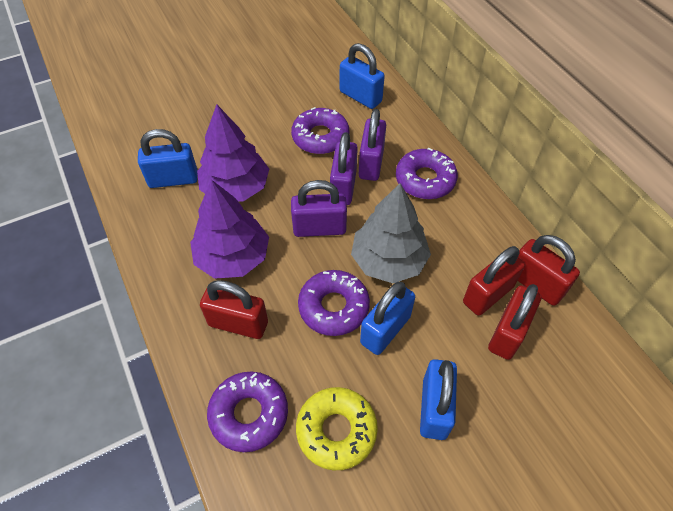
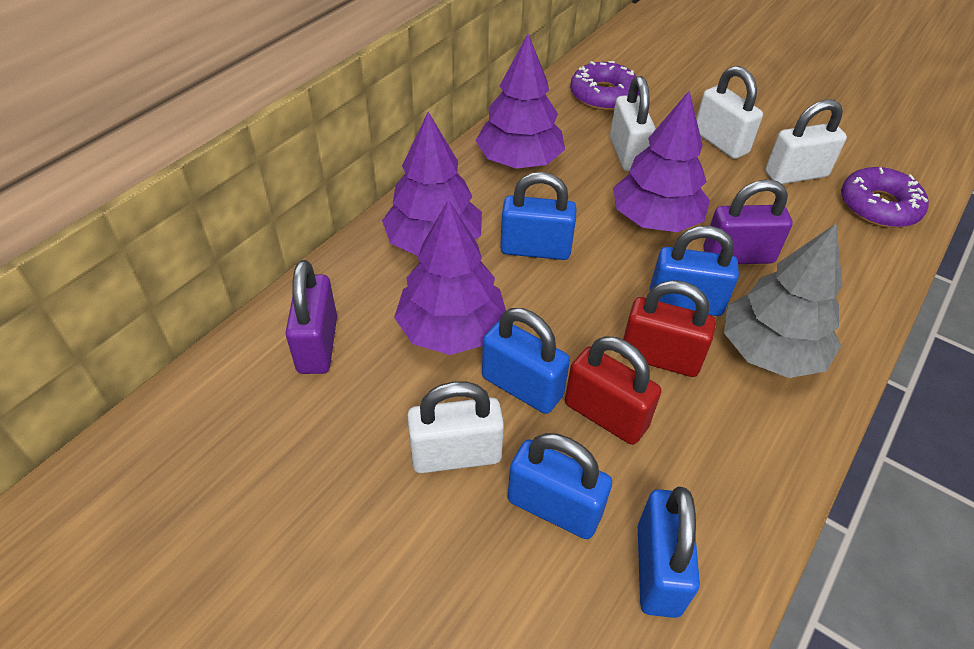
blue padlock: 4 -> 5
purple donut: 4 -> 2
purple padlock: 3 -> 2
purple tree: 2 -> 4
red padlock: 4 -> 2
white padlock: 0 -> 4
yellow donut: 1 -> 0

